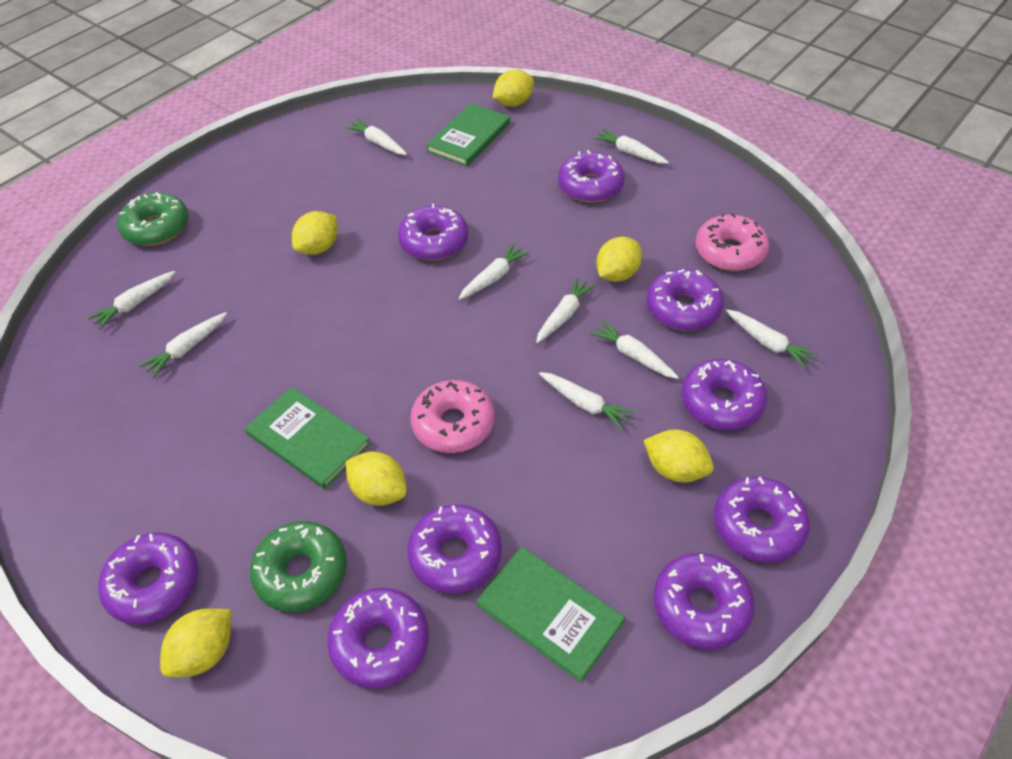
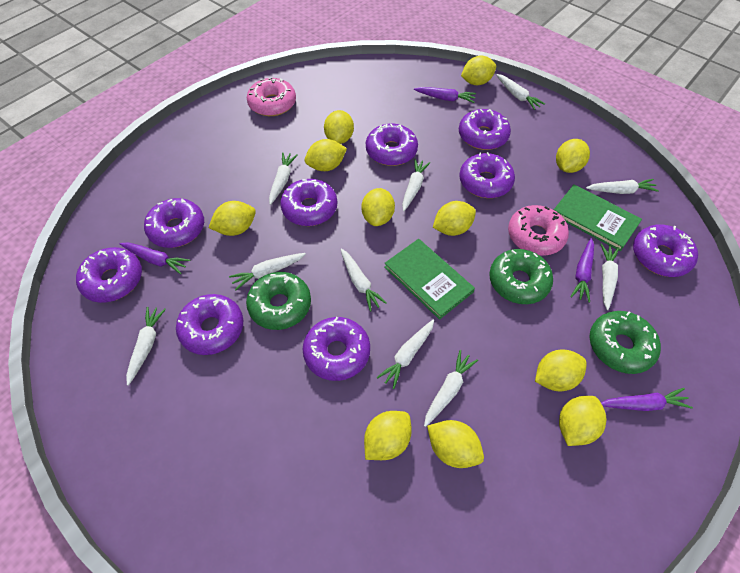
green book: 3 -> 2
green donut: 2 -> 3
purple carrot: 0 -> 4
white carrot: 9 -> 10
yellow lemon: 6 -> 11

